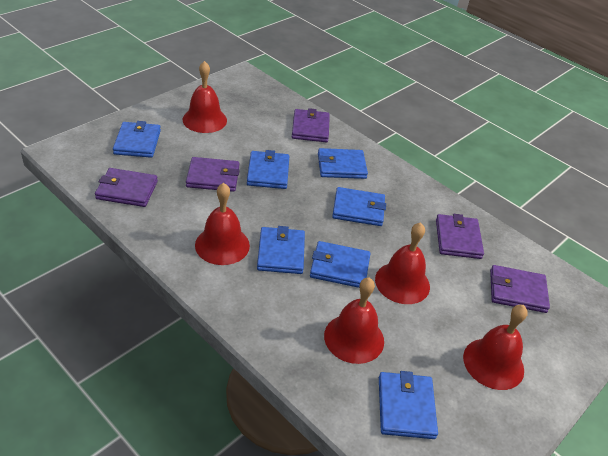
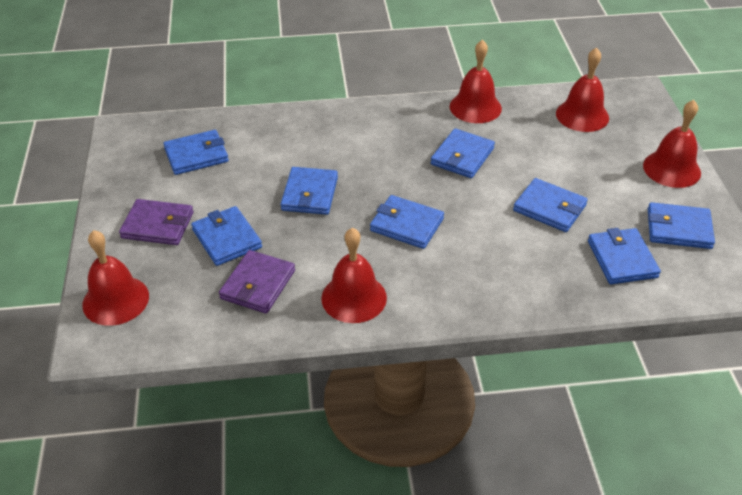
blue wallet: 7 -> 8
purple wallet: 5 -> 2

